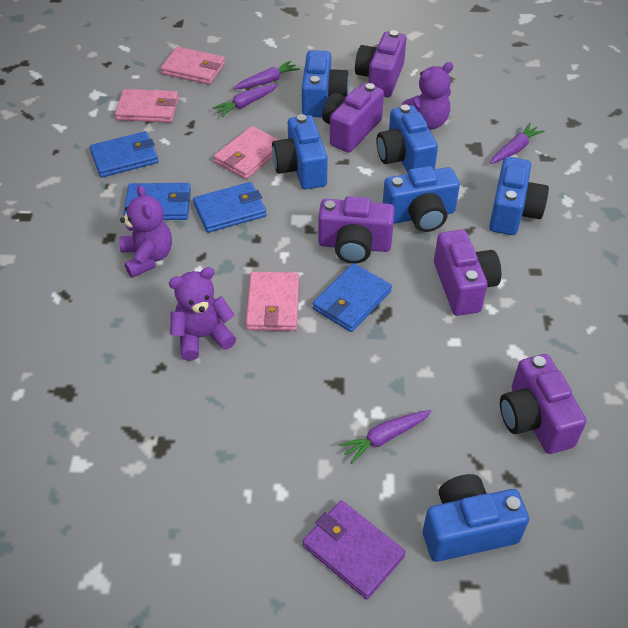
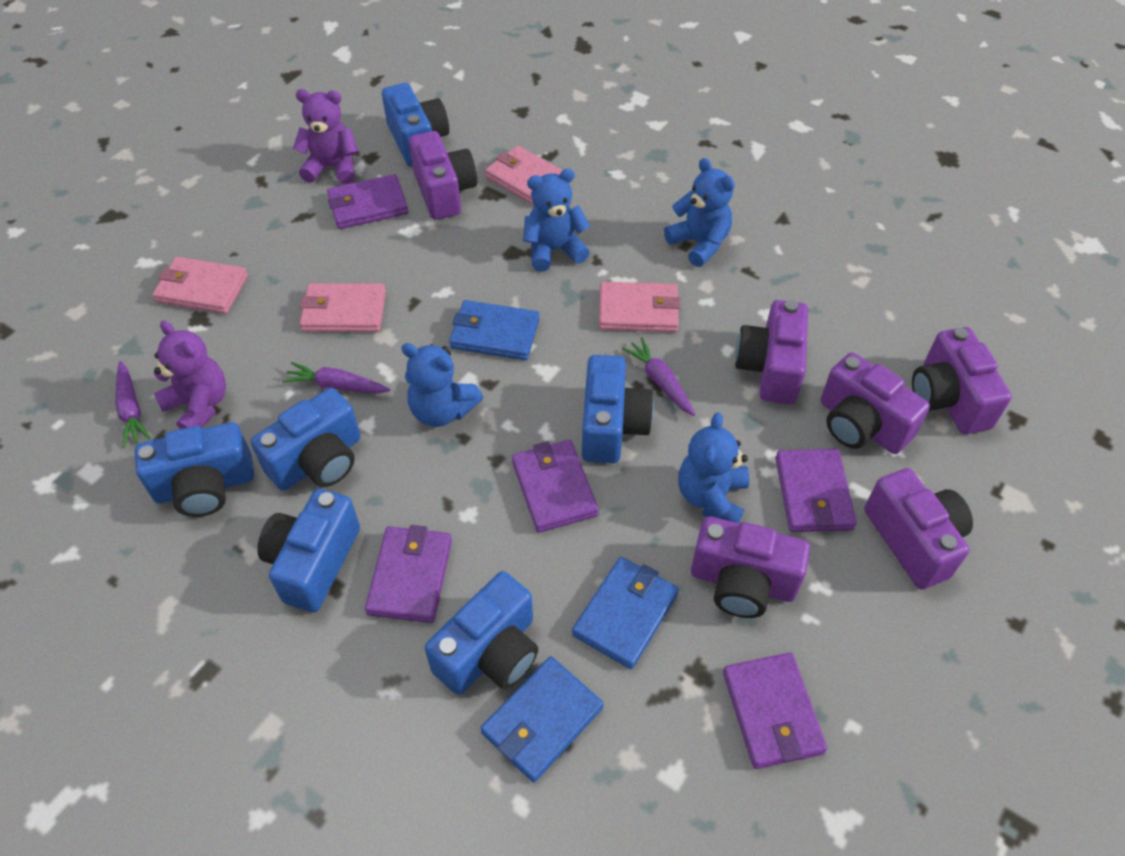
blue teddy bear: 0 -> 4
blue wallet: 4 -> 3
purple camera: 5 -> 6
purple carrot: 4 -> 3
purple teddy bear: 3 -> 2
purple wallet: 1 -> 5

